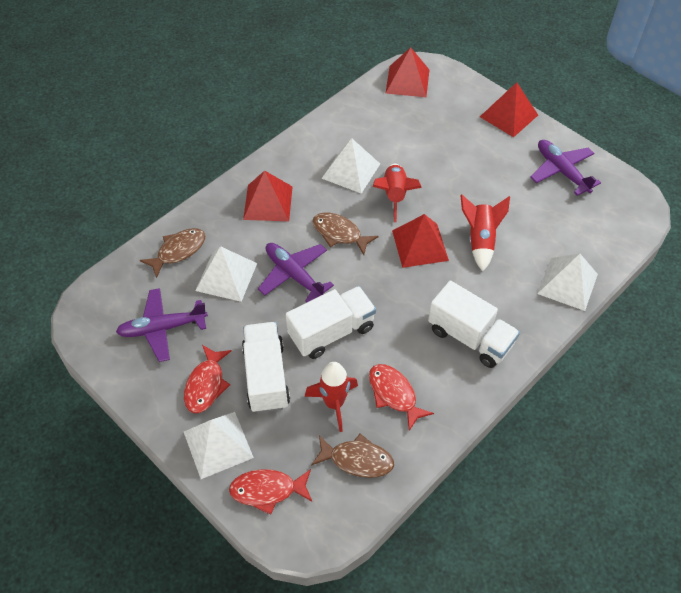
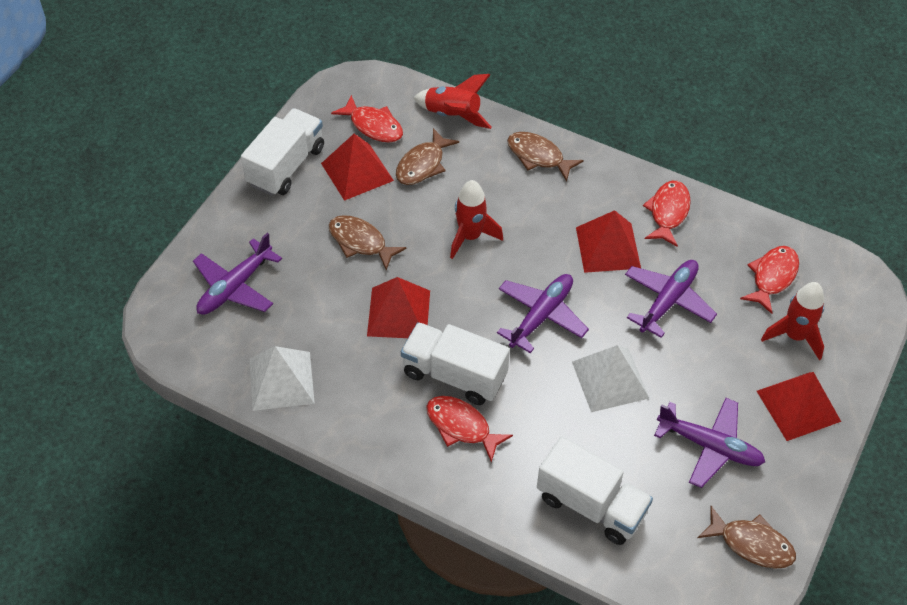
brown fish: 3 -> 4
purple plane: 3 -> 4
red fish: 3 -> 4
white pyramid: 4 -> 2

